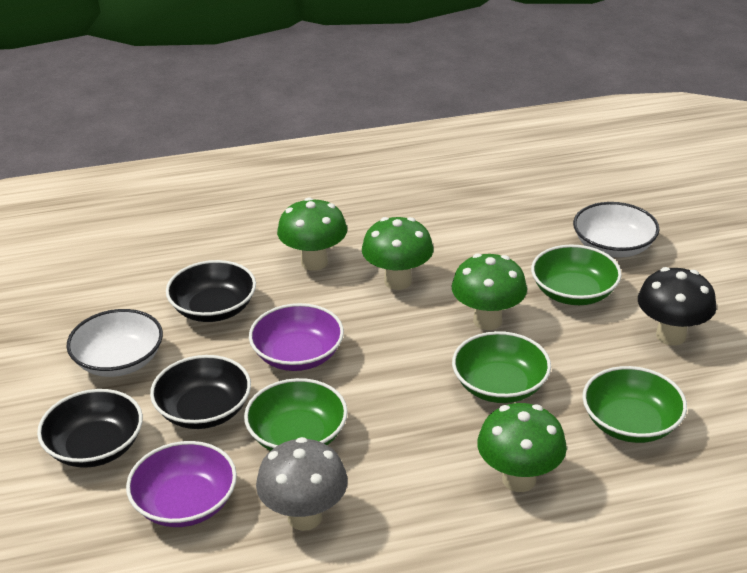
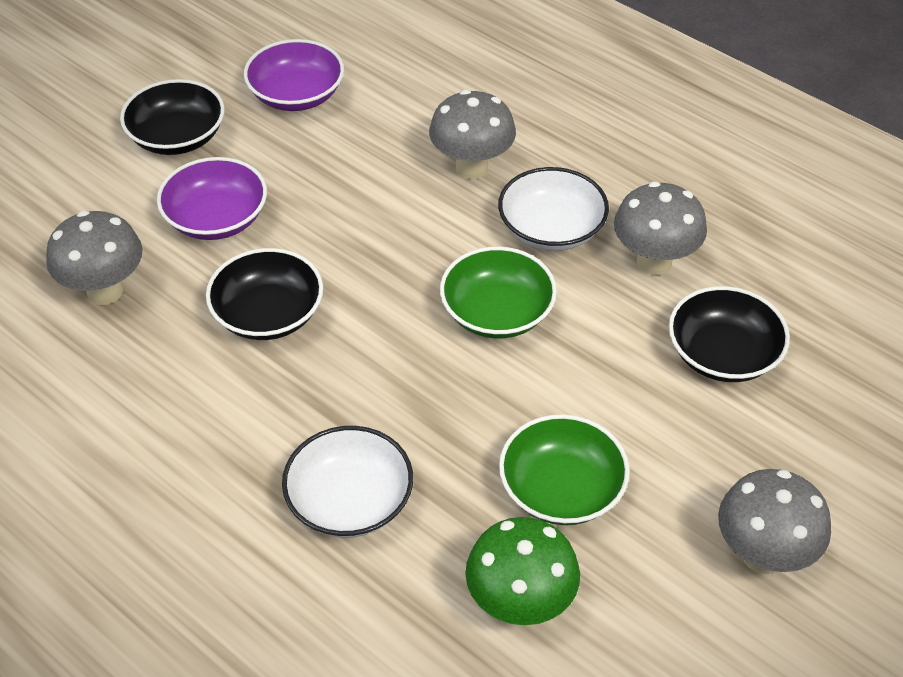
black mushroom: 1 -> 0
green bowl: 4 -> 2
green mushroom: 4 -> 1
grey mushroom: 1 -> 4

